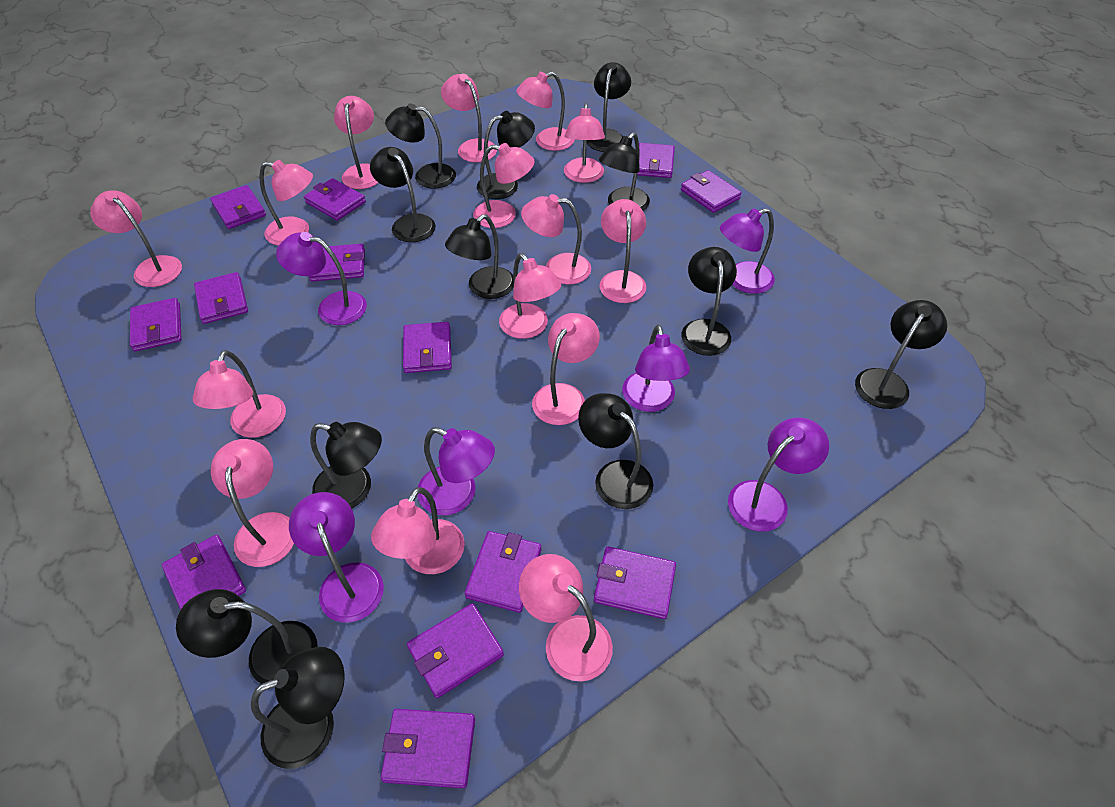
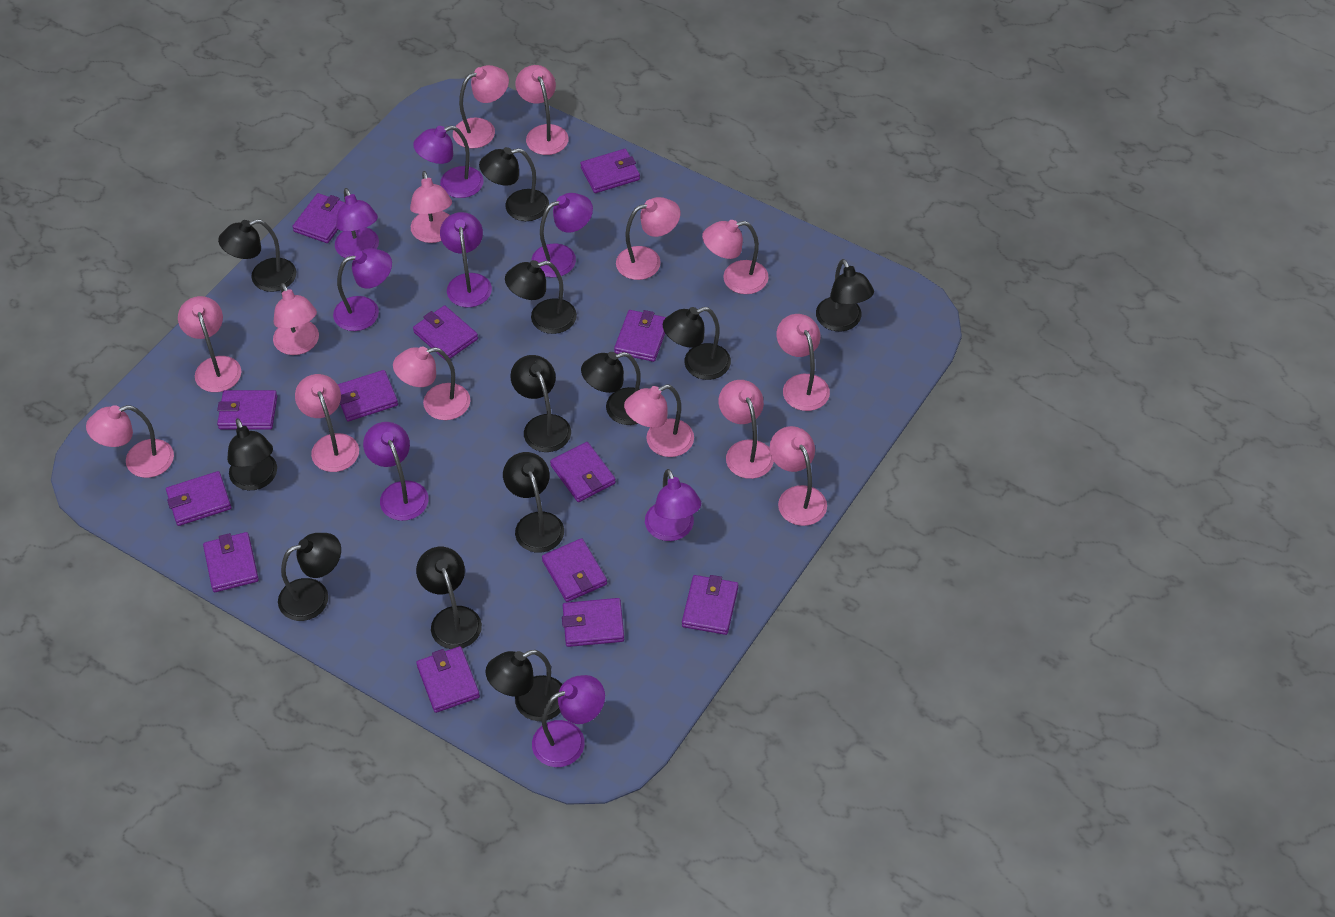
pink lamp: 15 -> 14
purple lamp: 6 -> 8

